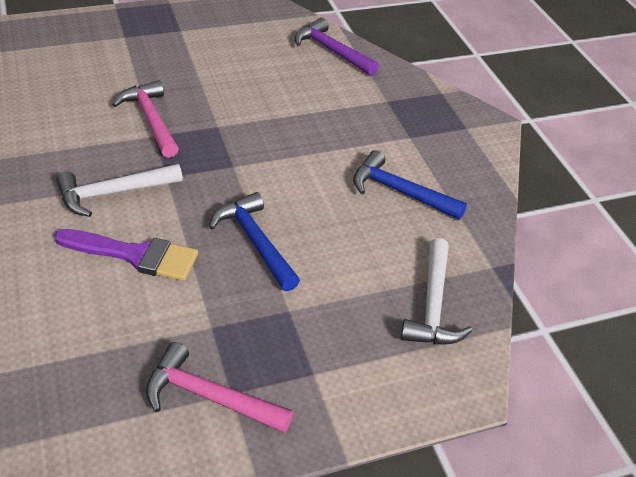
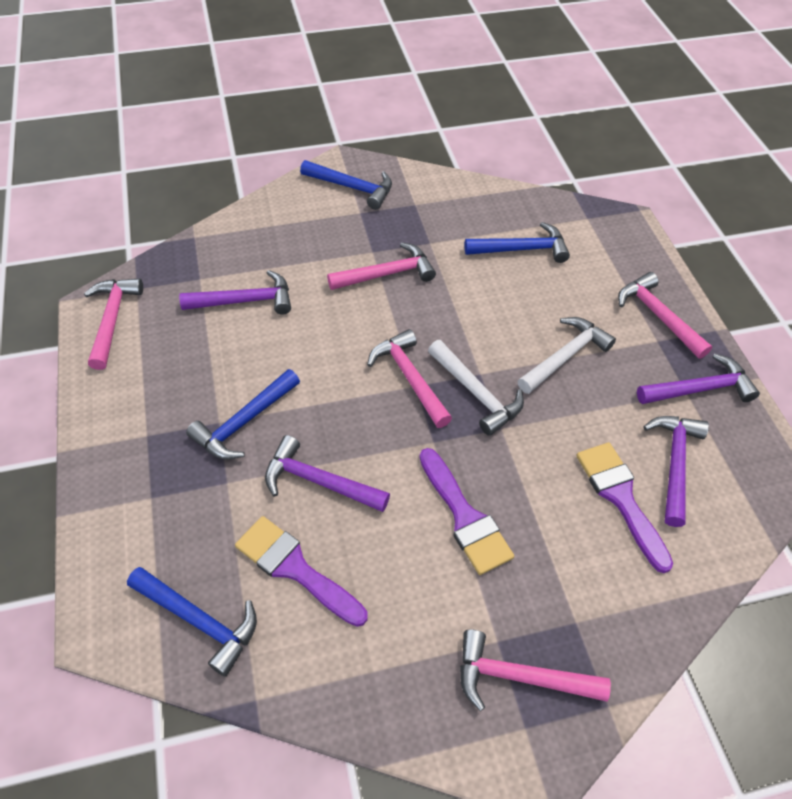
blue hammer: 2 -> 4
pink hammer: 2 -> 5
purple brush: 1 -> 3
purple hammer: 1 -> 4

